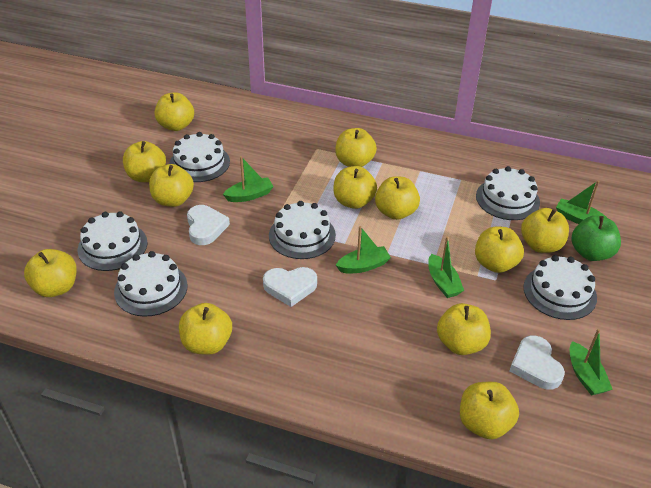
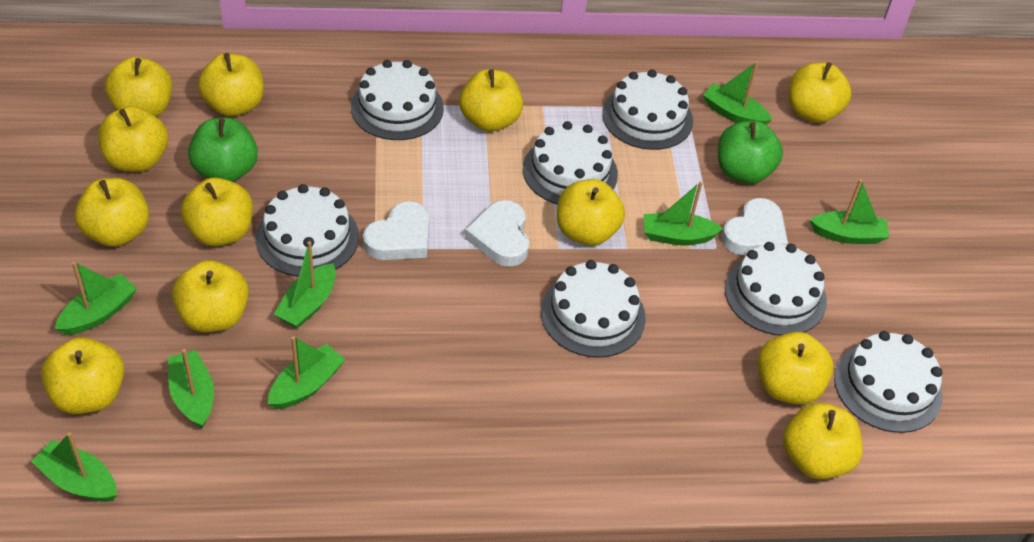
green apple: 1 -> 2
green boat: 5 -> 8
white cake: 6 -> 7

